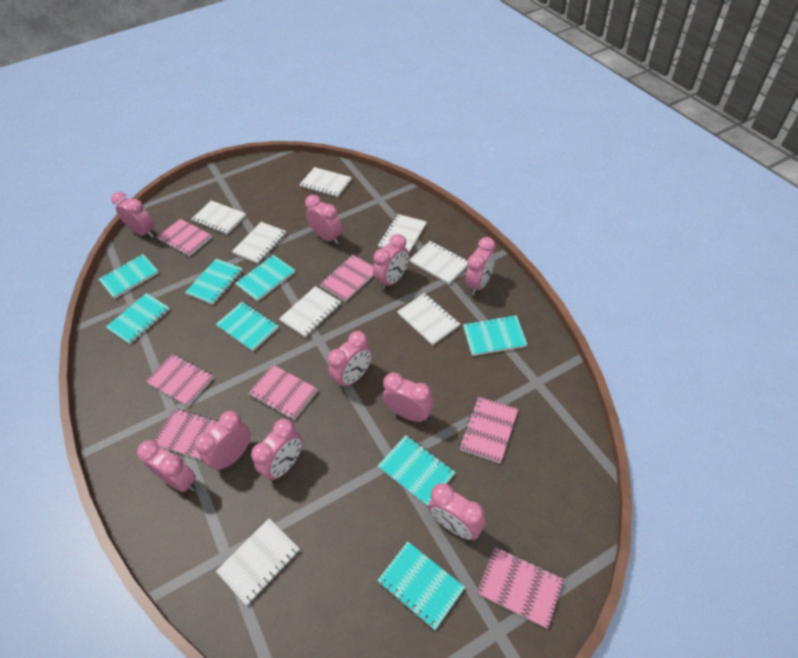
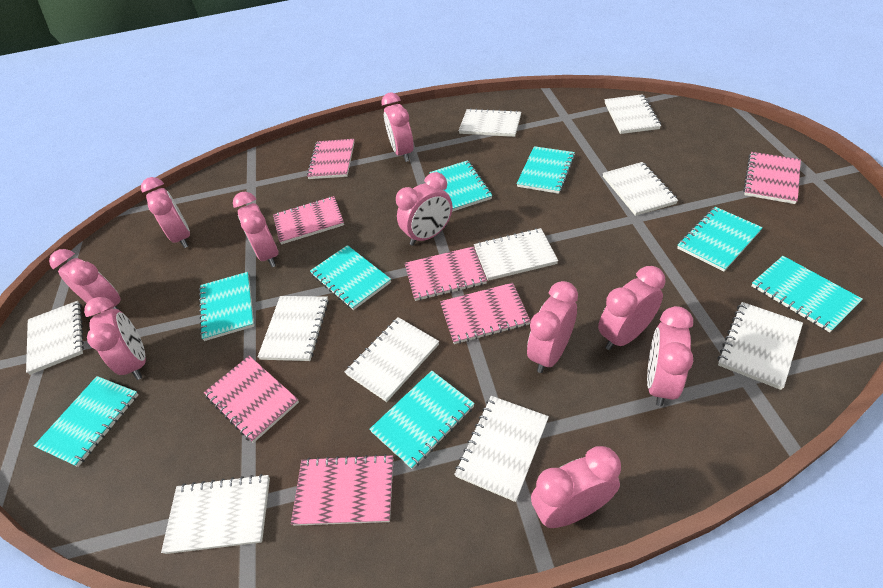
white notebook: 8 -> 10

